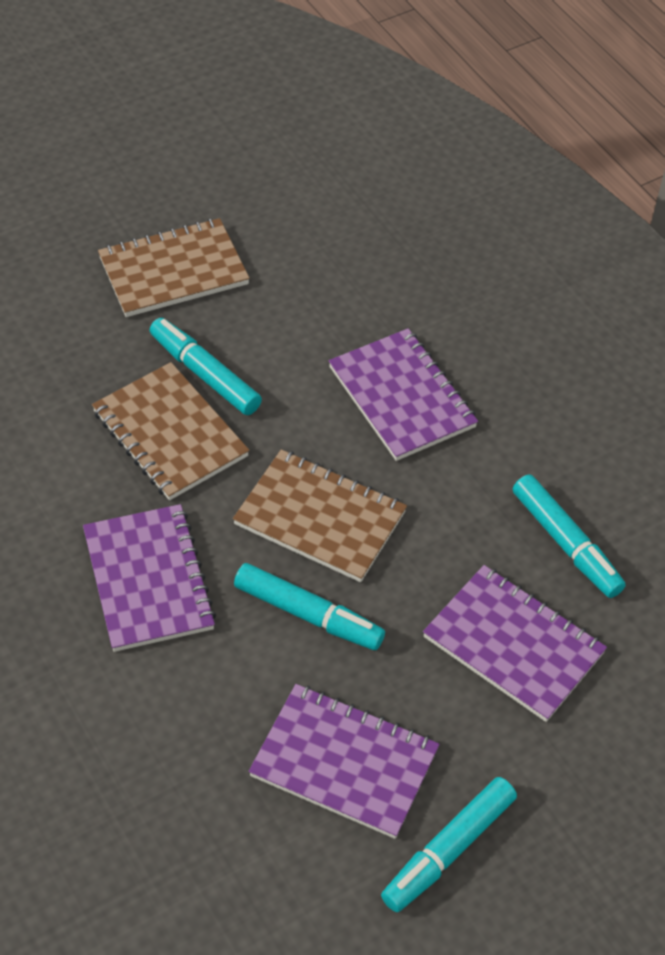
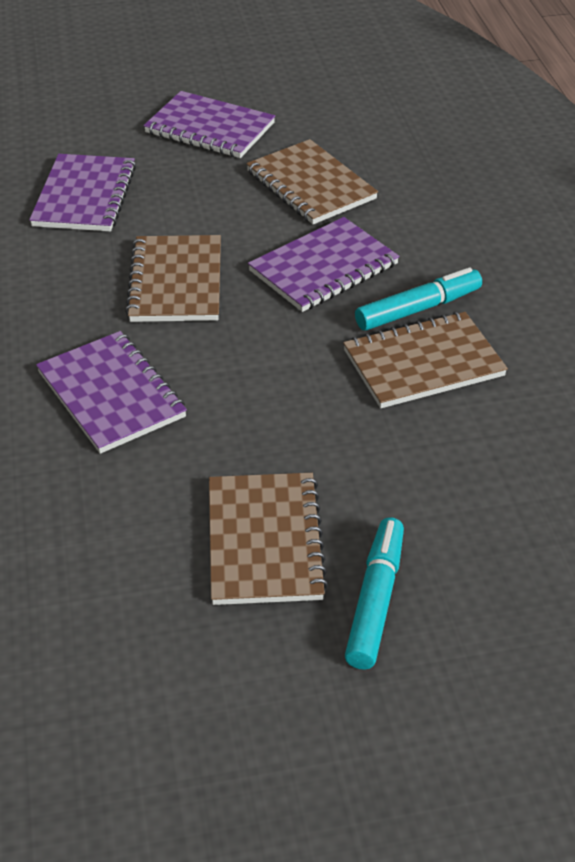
brown notebook: 3 -> 4
turquoise marker: 4 -> 2

